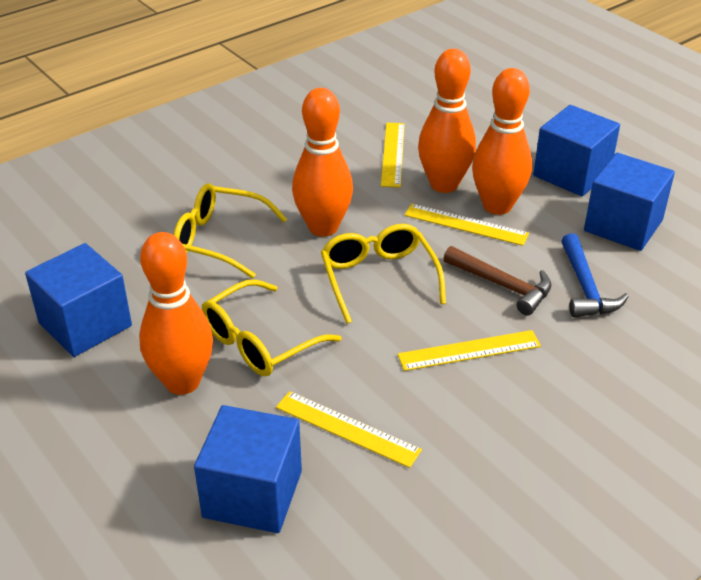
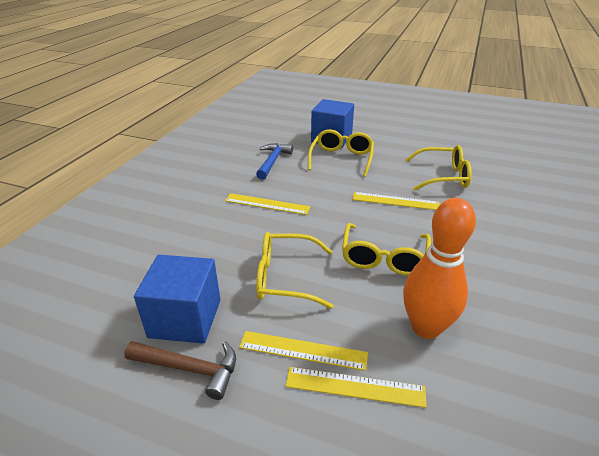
blue cube: 4 -> 2
orange bowling pin: 4 -> 1
yellow glasses: 3 -> 4

